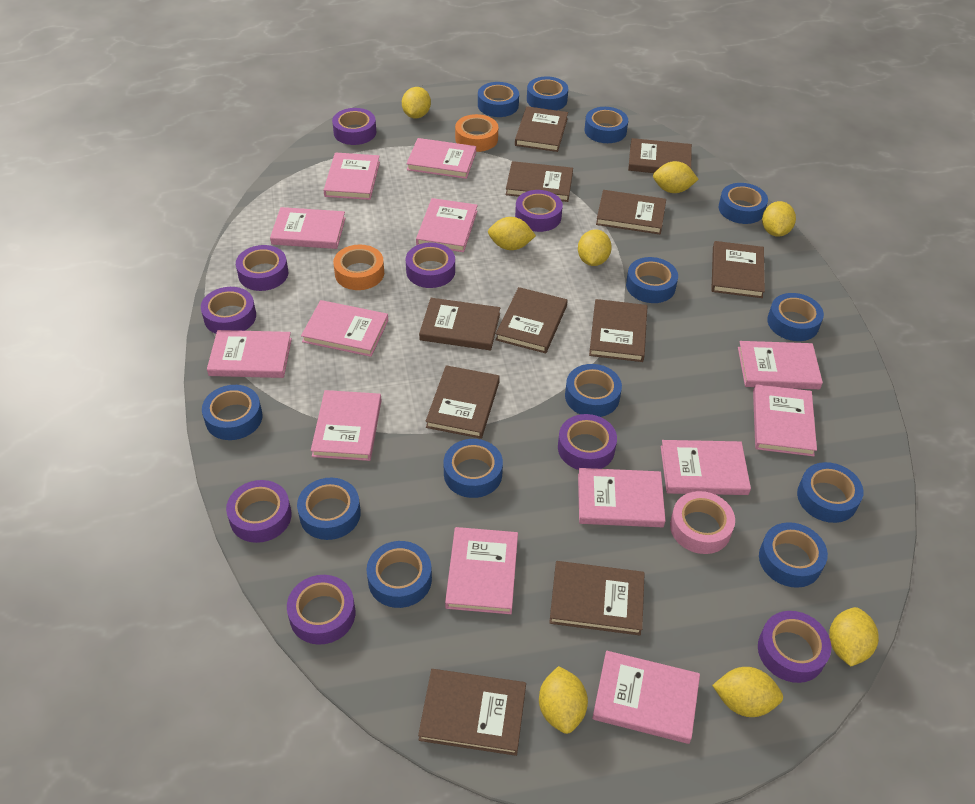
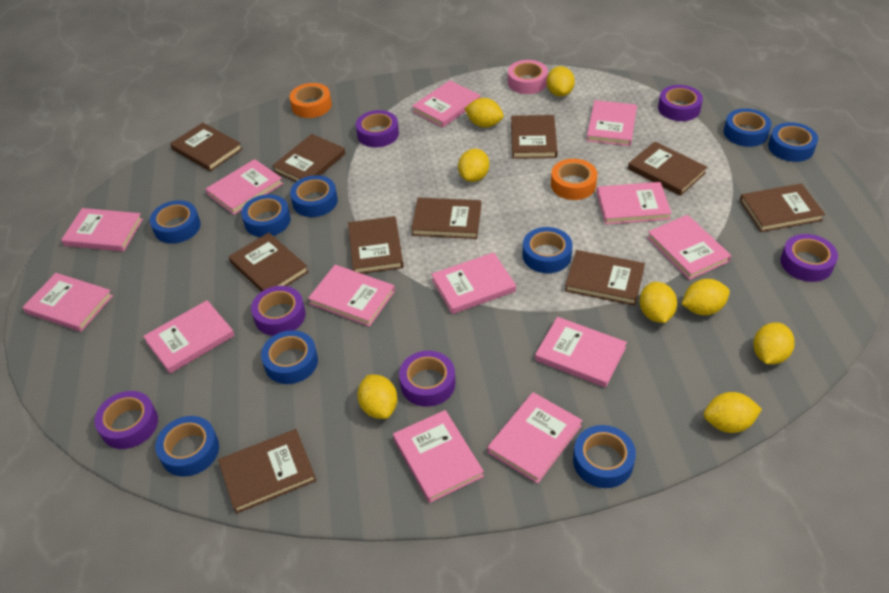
blue tape: 13 -> 9
brown book: 11 -> 10
purple tape: 9 -> 6

